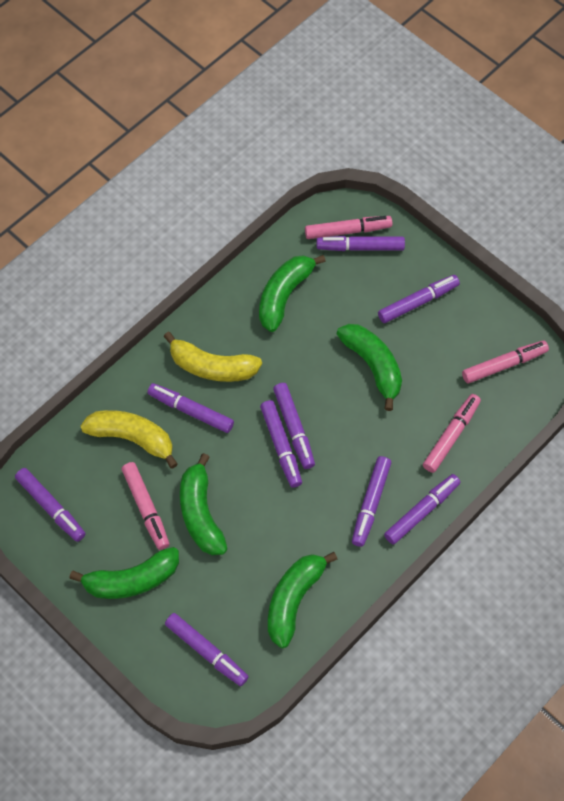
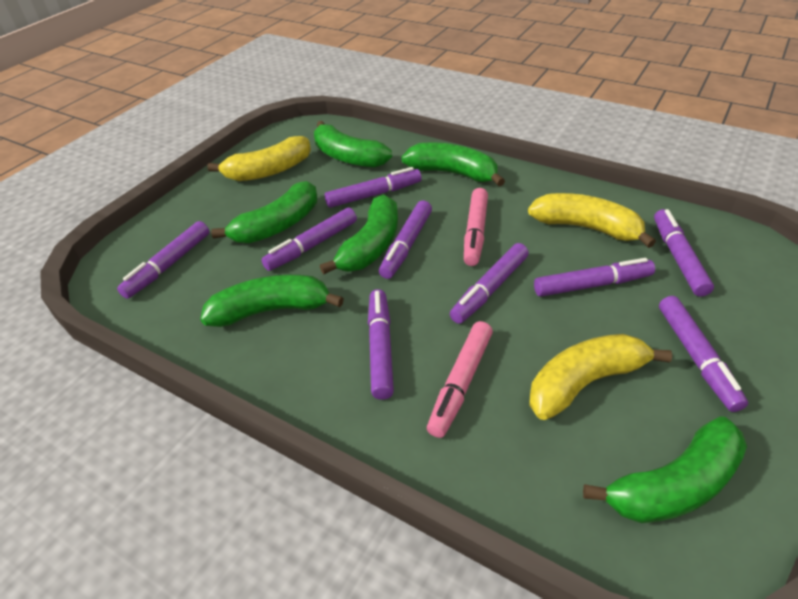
green banana: 5 -> 6
pink marker: 4 -> 2
yellow banana: 2 -> 3

